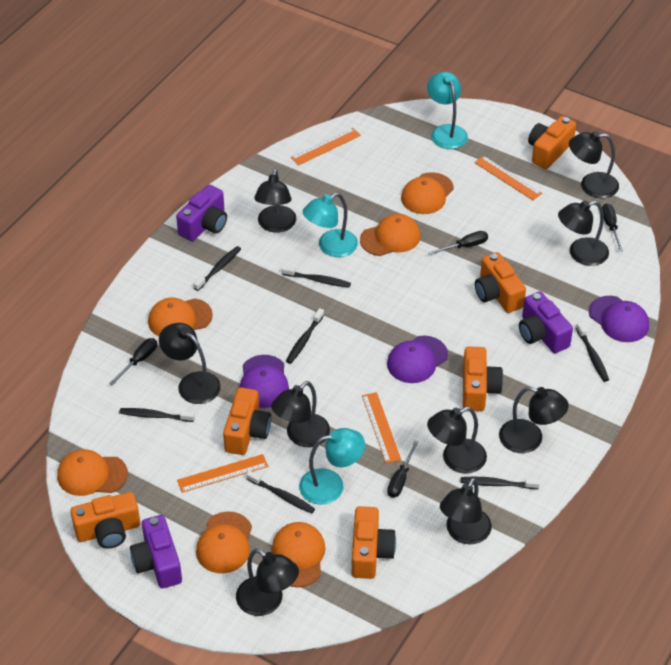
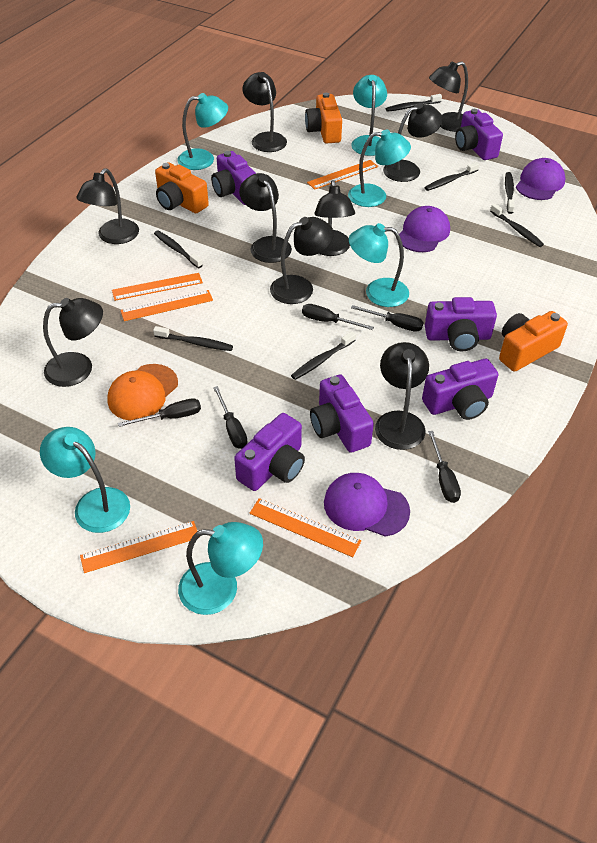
black screwdriver: 4 -> 5
orange camera: 6 -> 3
orange cap: 6 -> 1
orange ruler: 4 -> 5
purple camera: 3 -> 6
turquoise lamp: 3 -> 6

